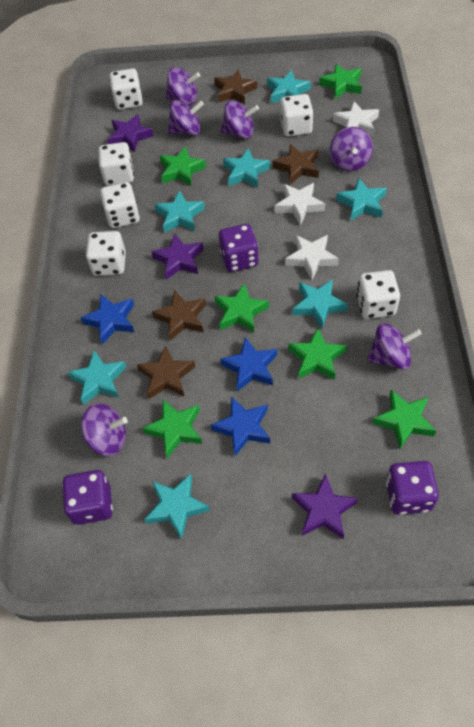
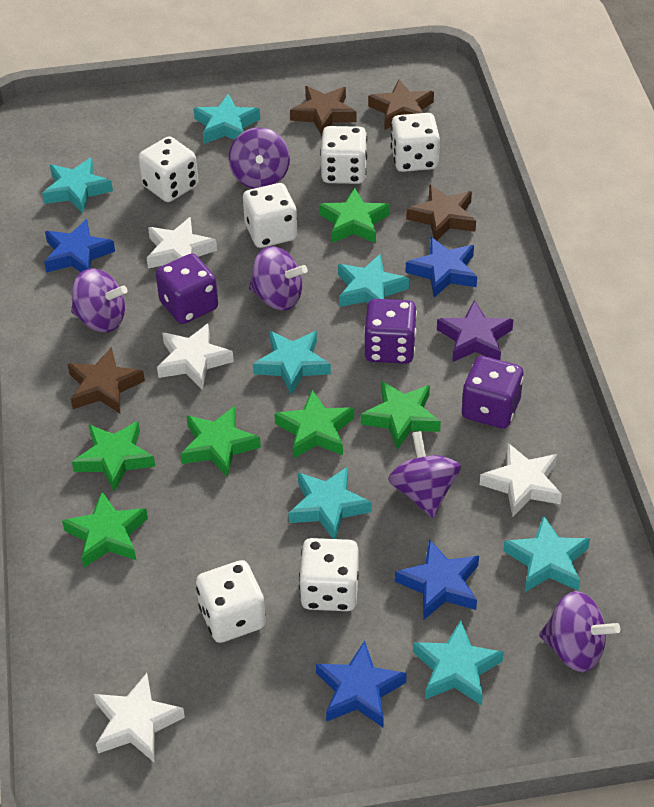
blue star: 3 -> 4
purple spinning top: 6 -> 5
purple star: 3 -> 1
white star: 3 -> 4

